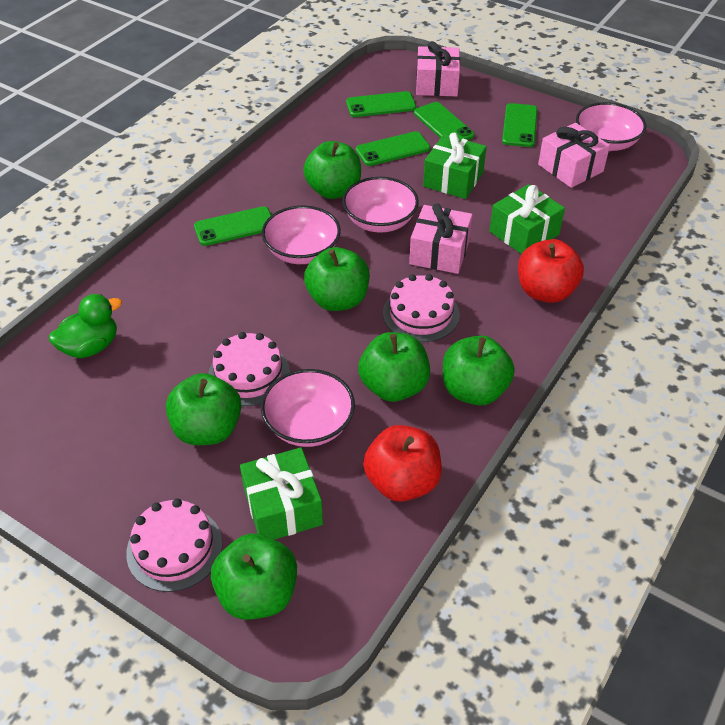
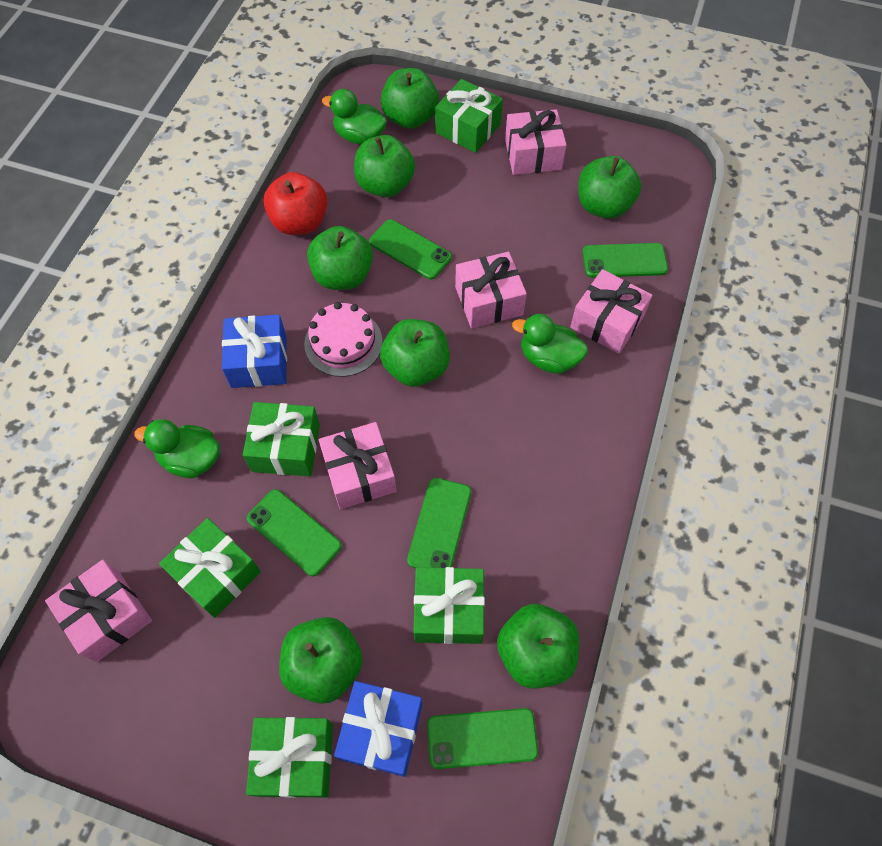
blue gift: 0 -> 2
green apple: 6 -> 7
green duck: 1 -> 3
green gift: 3 -> 5
pink bowl: 4 -> 0
pink cake: 3 -> 1
pink gift: 3 -> 5
red apple: 2 -> 1

